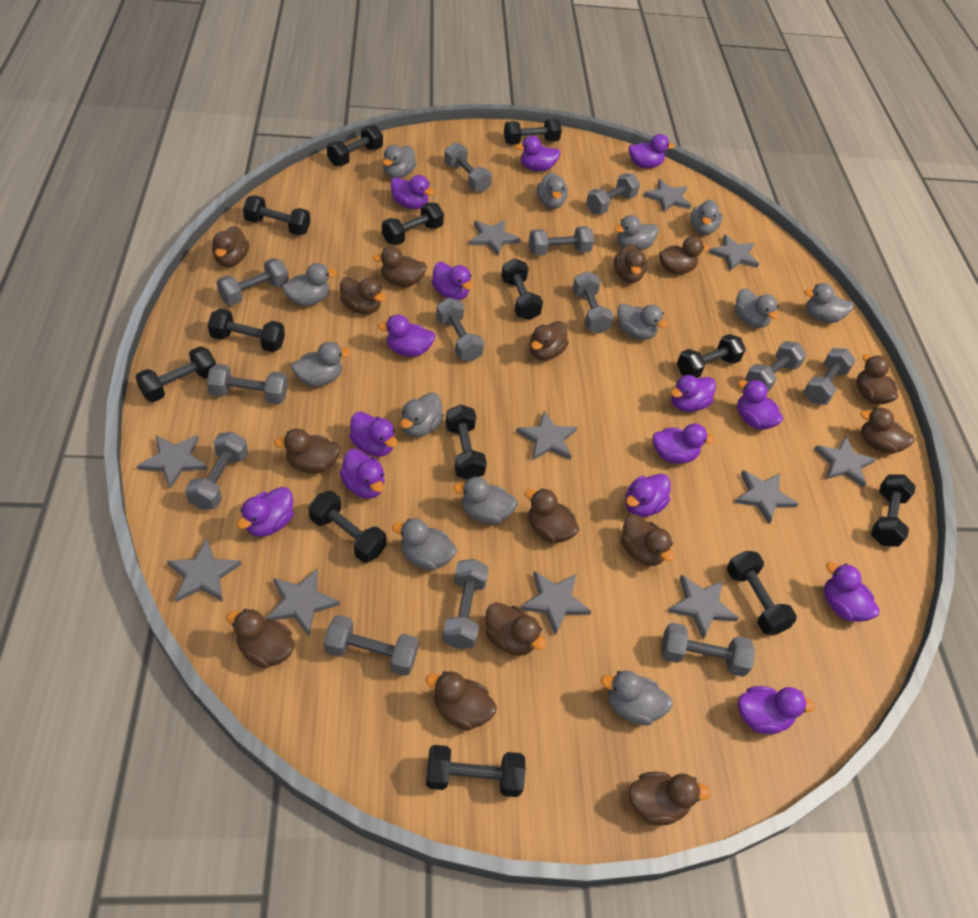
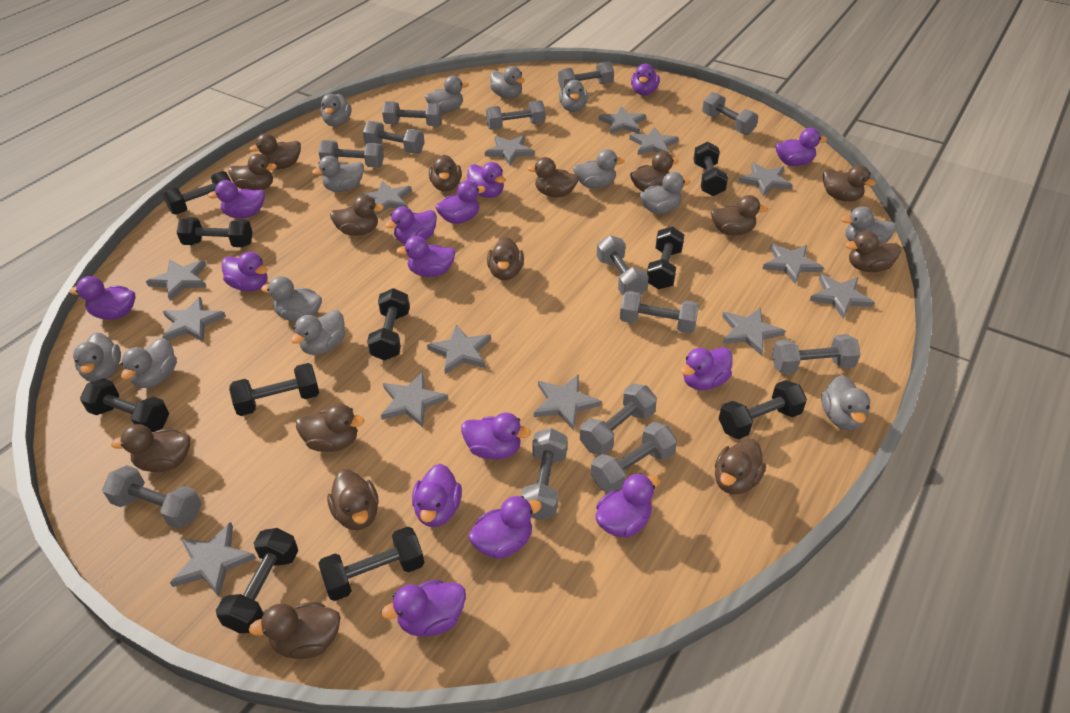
black dumbbell: 13 -> 10
grey star: 11 -> 14
purple duck: 14 -> 15

